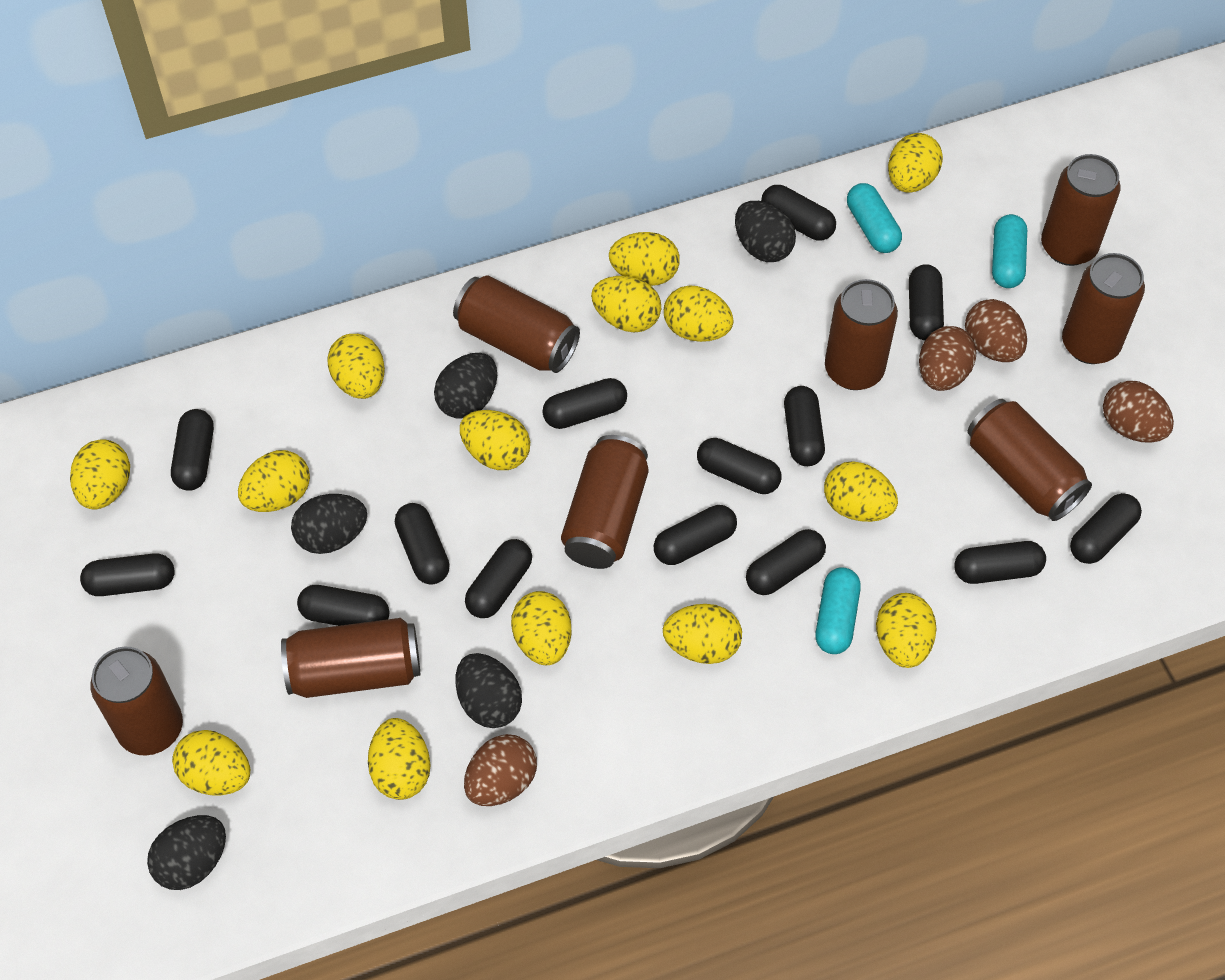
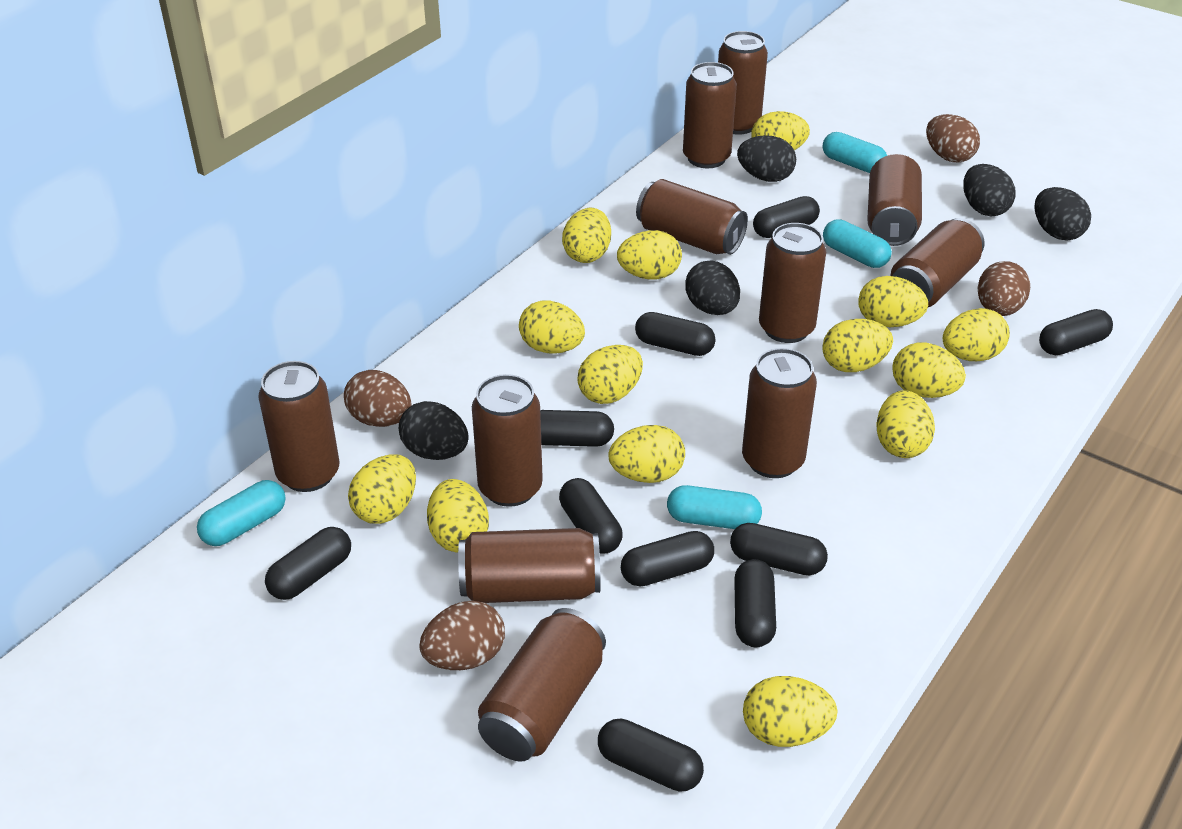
black capsule: 14 -> 10
brown can: 8 -> 11
turquoise capsule: 3 -> 4

